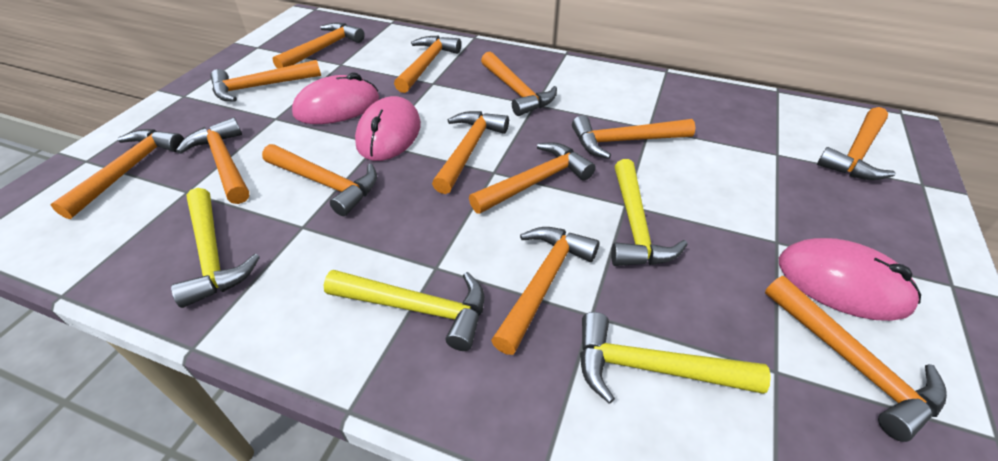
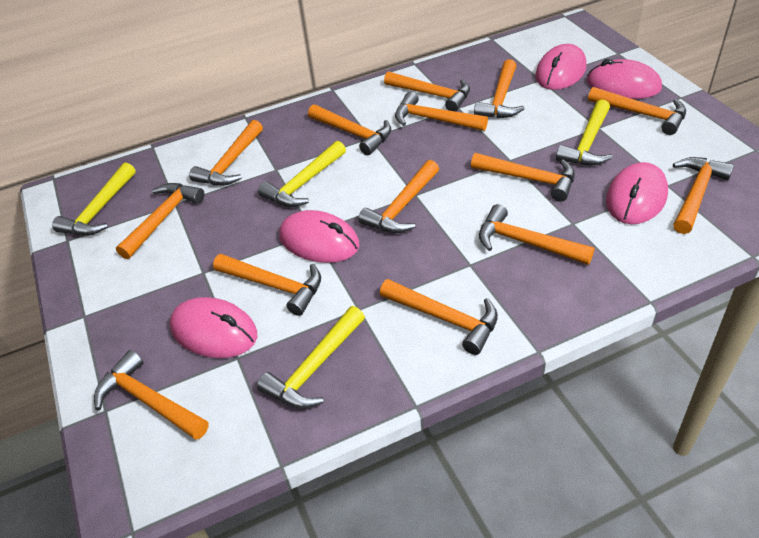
orange hammer: 13 -> 14
pink mouse: 3 -> 5

